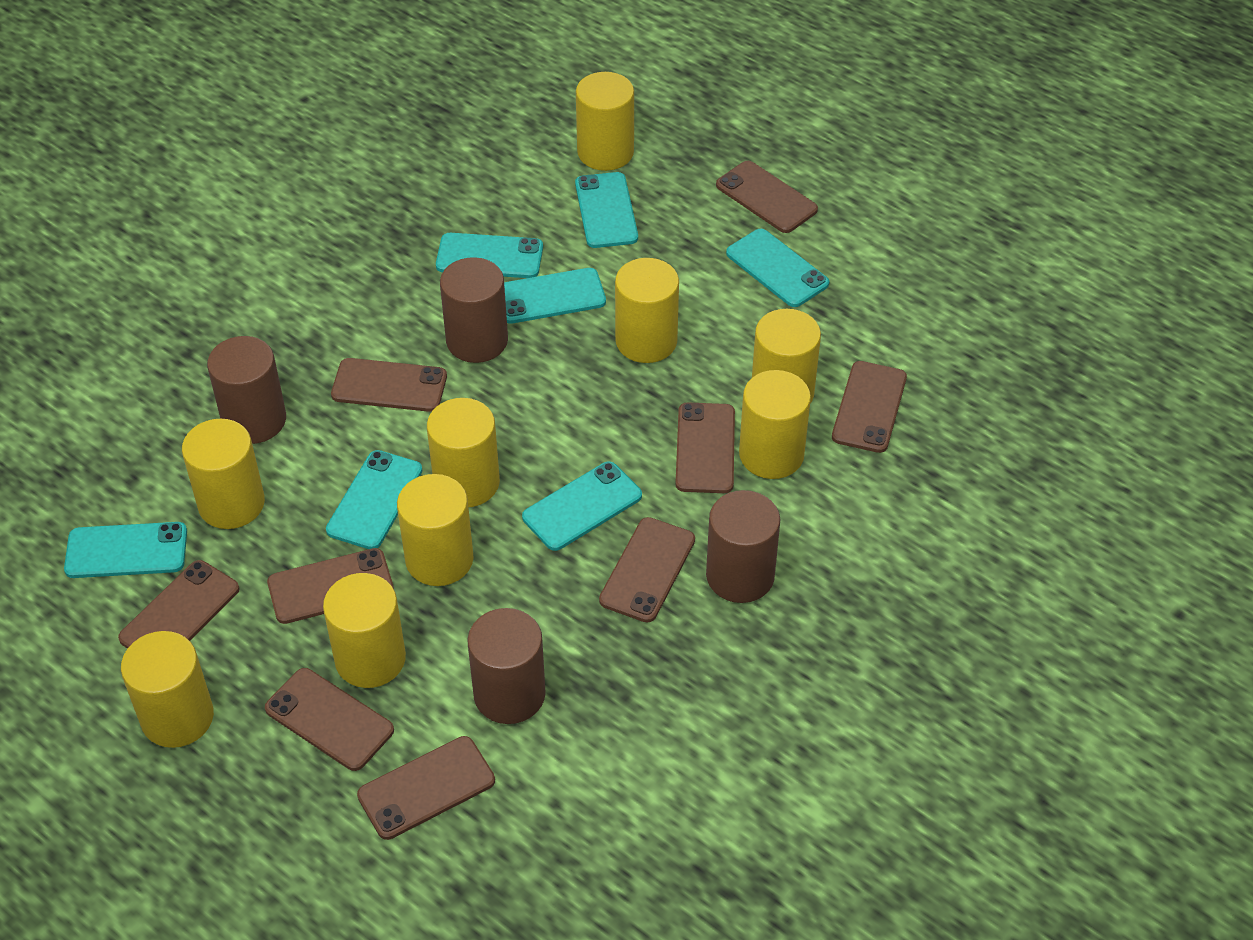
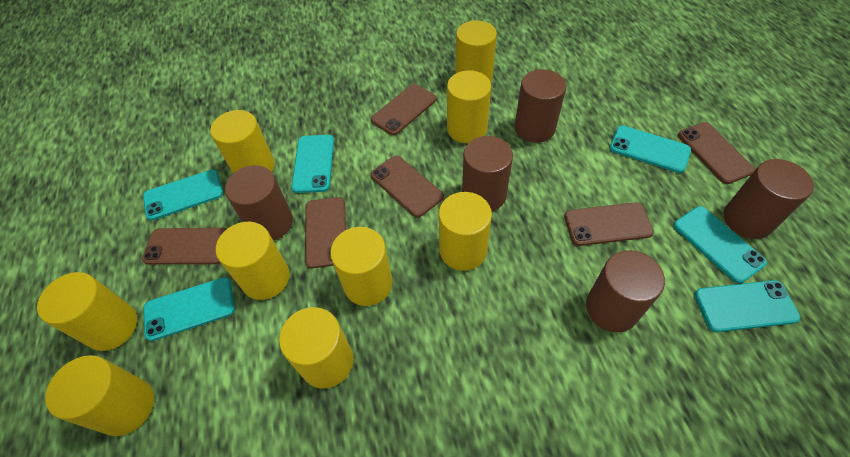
brown cylinder: 4 -> 5
brown phone: 9 -> 6
turquoise phone: 7 -> 6

